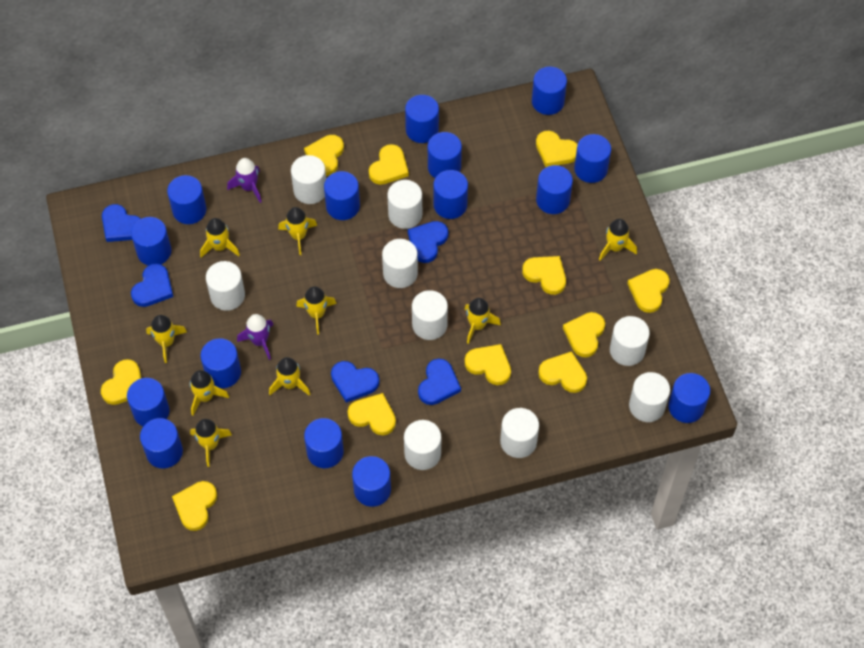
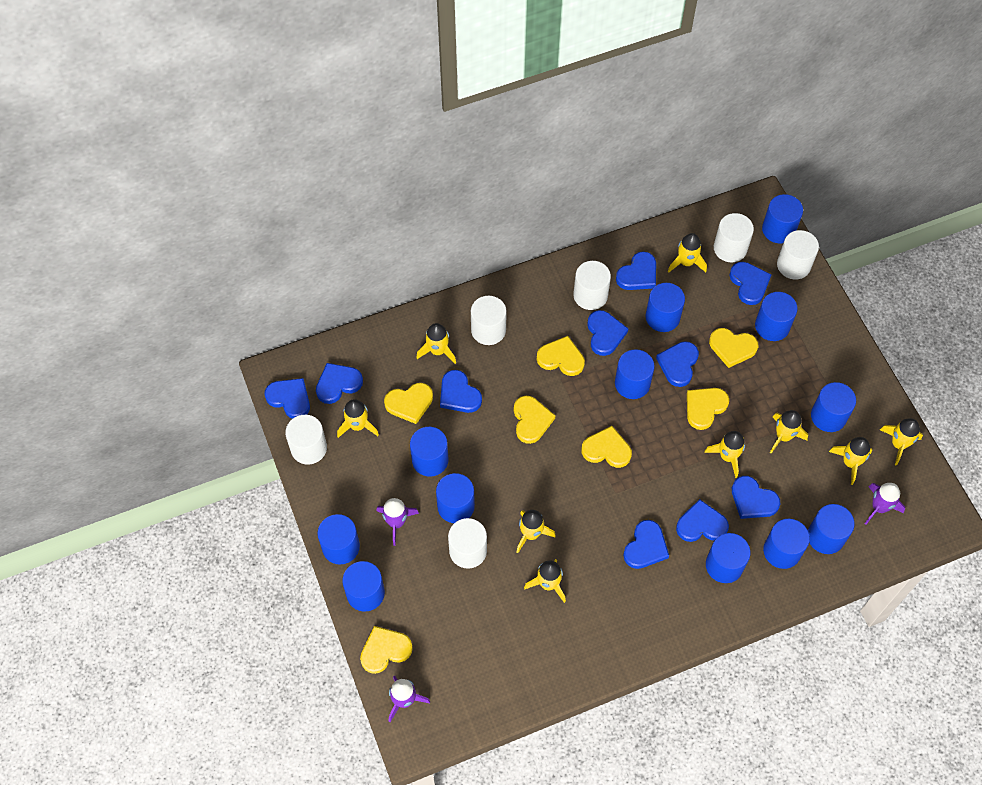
blue cylinder: 15 -> 12
blue heart: 5 -> 10
purple rocket: 2 -> 3
white cylinder: 9 -> 6
yellow heart: 11 -> 7

